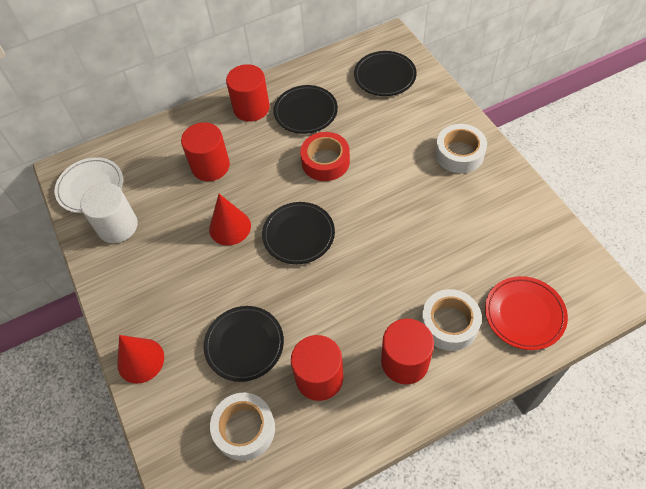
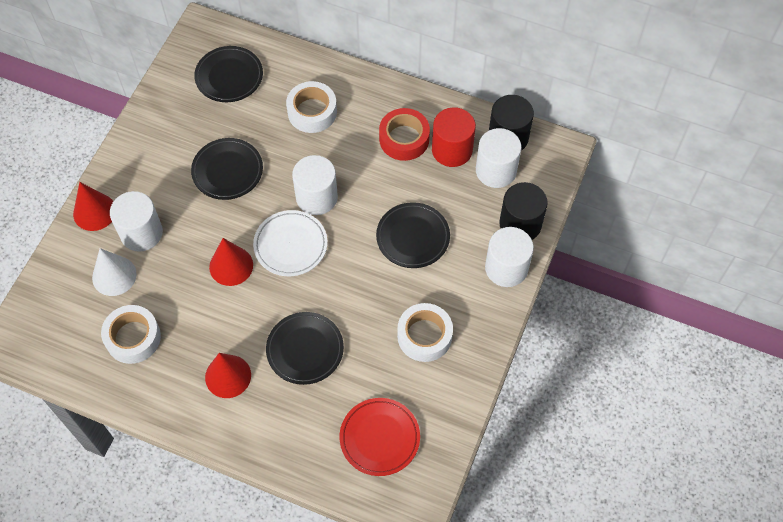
black cylinder: 0 -> 2
red cone: 2 -> 3
red cylinder: 4 -> 1
white cone: 0 -> 1
white cylinder: 1 -> 4

